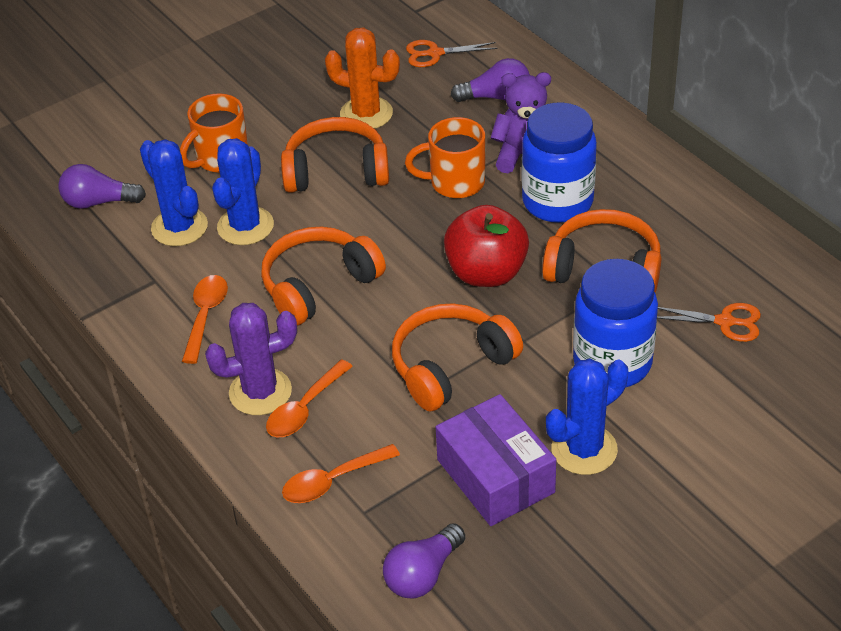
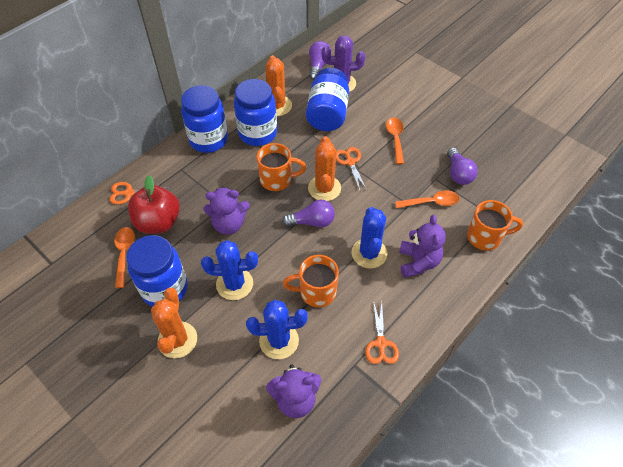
blue jar: 2 -> 4
orange cactus: 1 -> 3
orange headphones: 4 -> 0
orange mug: 2 -> 3
orange scissors: 2 -> 3
purple box: 1 -> 0
purple teddy bear: 1 -> 3

